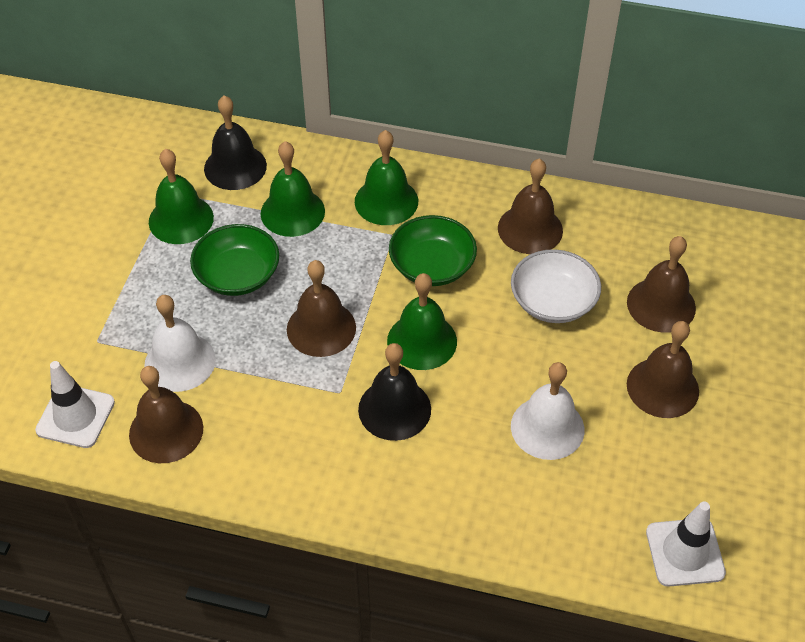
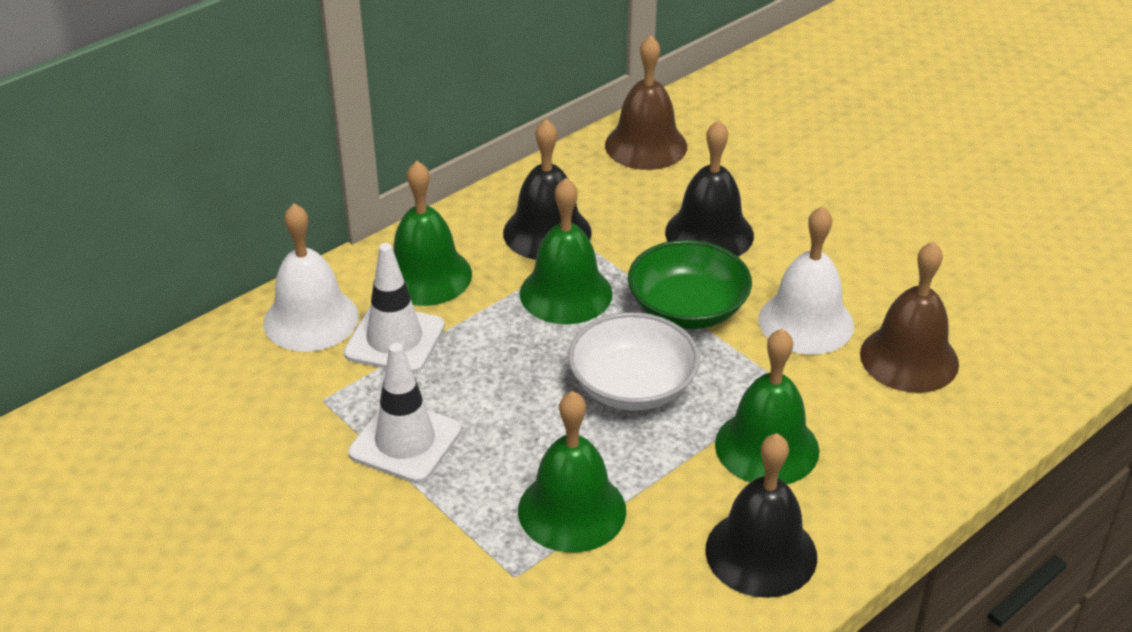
black bell: 2 -> 3
brown bell: 5 -> 2
green bowl: 2 -> 1

